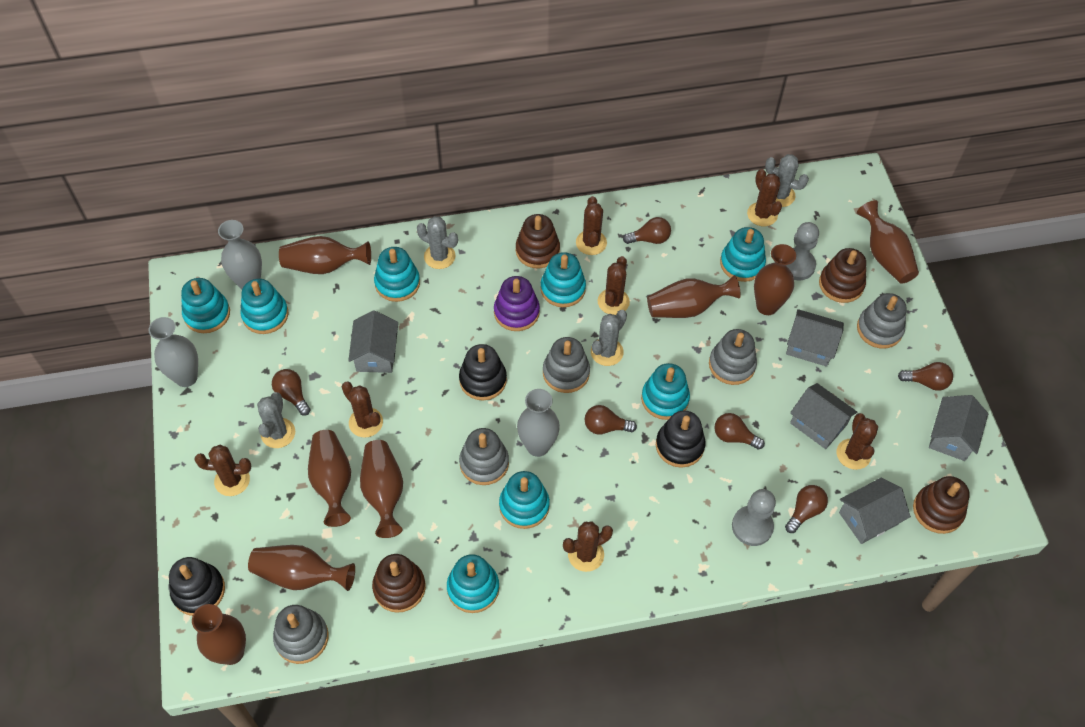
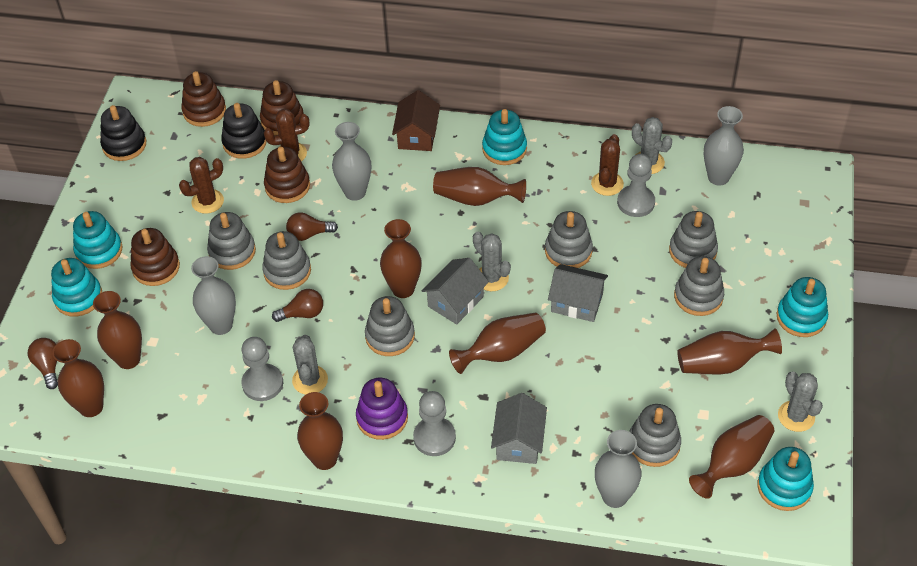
black stacking toy: 3 -> 2
brown cactus: 7 -> 3
brown house: 0 -> 1
brown light bulb: 6 -> 3
grey house: 5 -> 3
grey pawn: 2 -> 3
grey stacking toy: 5 -> 7
grey vase: 3 -> 4
turquoise stacking toy: 8 -> 5

